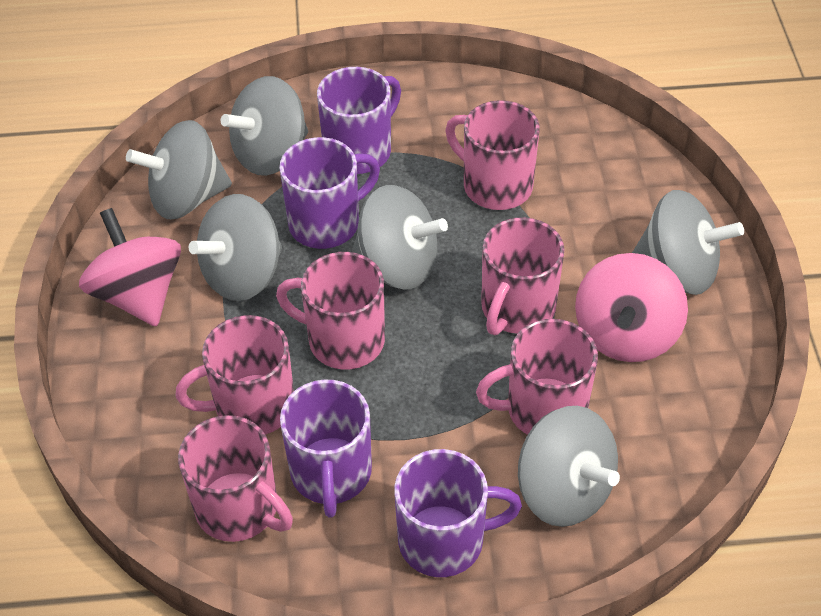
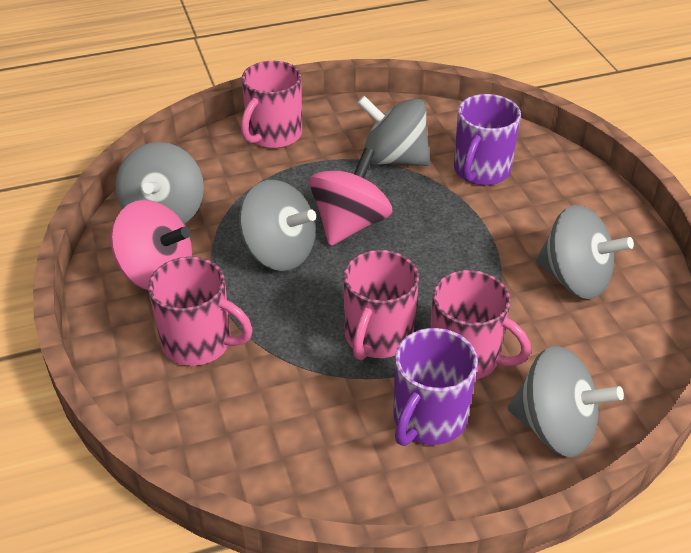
grey spinning top: 6 -> 5
pink mug: 6 -> 4
purple mug: 4 -> 2

